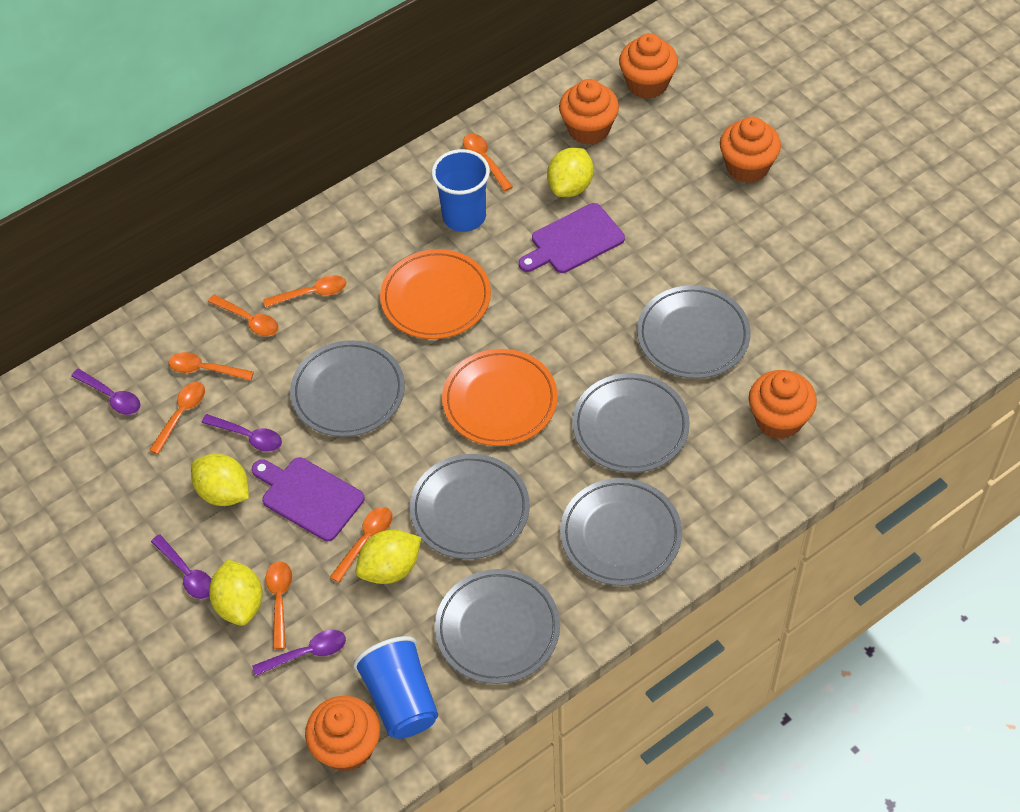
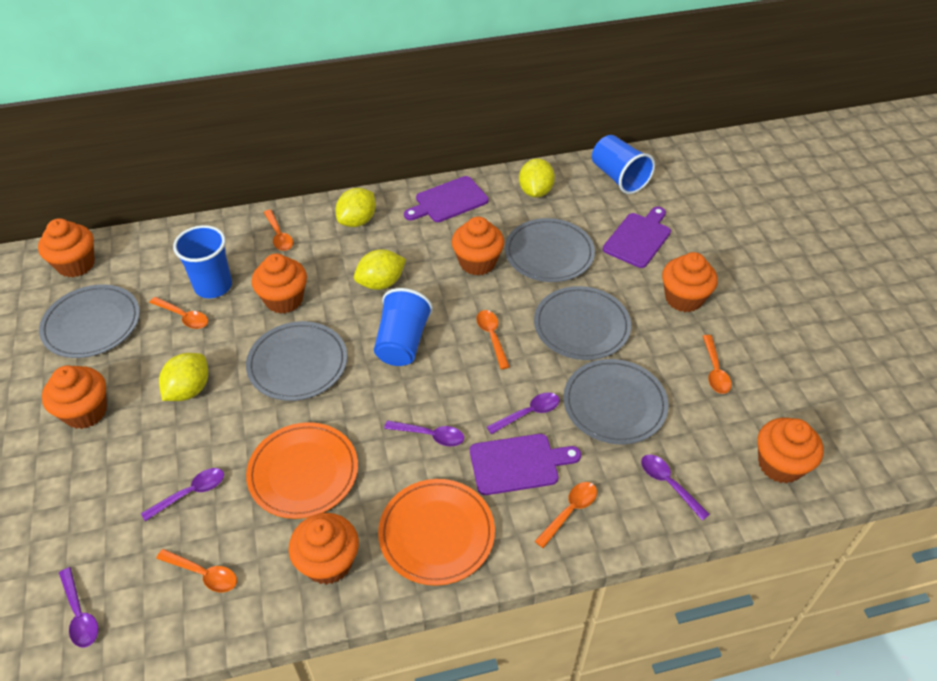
blue cup: 2 -> 3
grey plate: 6 -> 5
orange cupcake: 5 -> 7
orange spoon: 7 -> 6
purple cutting board: 2 -> 3
purple spoon: 4 -> 5

